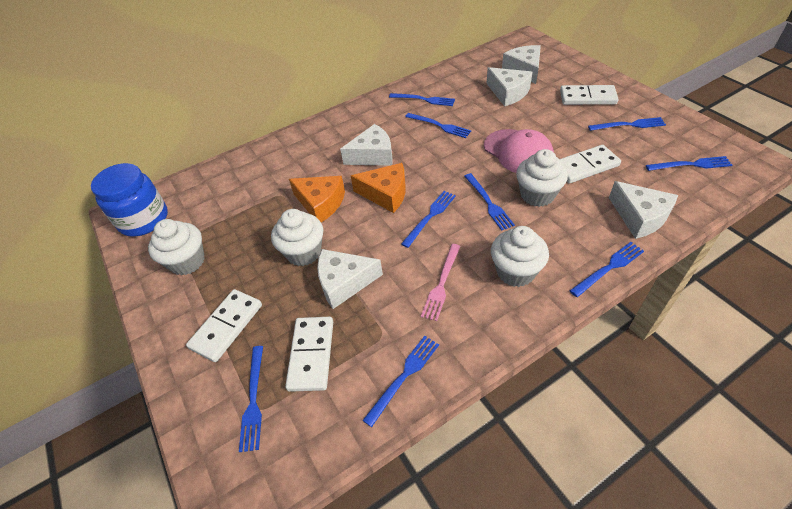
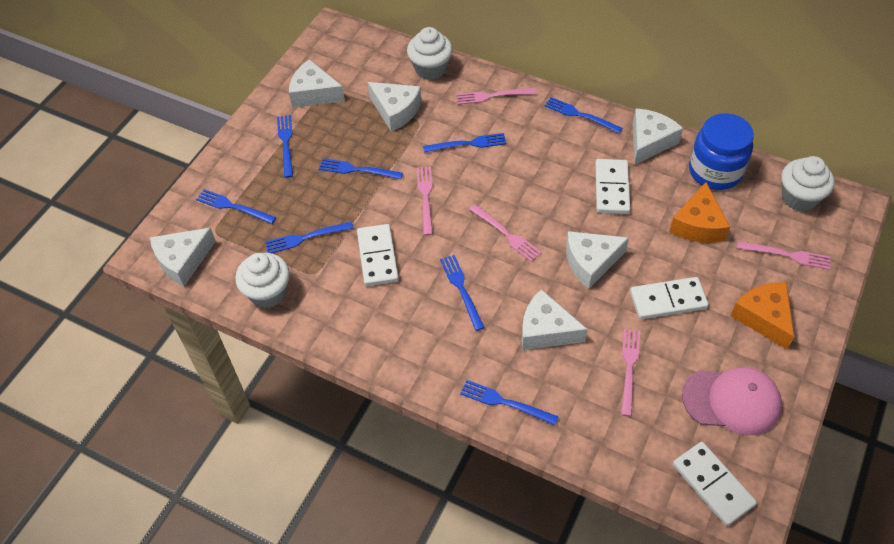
blue fork: 9 -> 8
pink fork: 1 -> 5
white cheese: 5 -> 6
white cupcake: 4 -> 3

